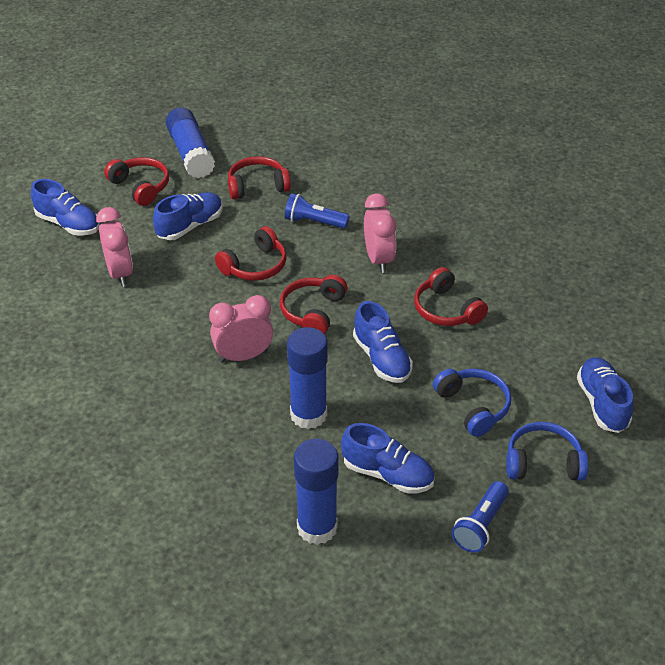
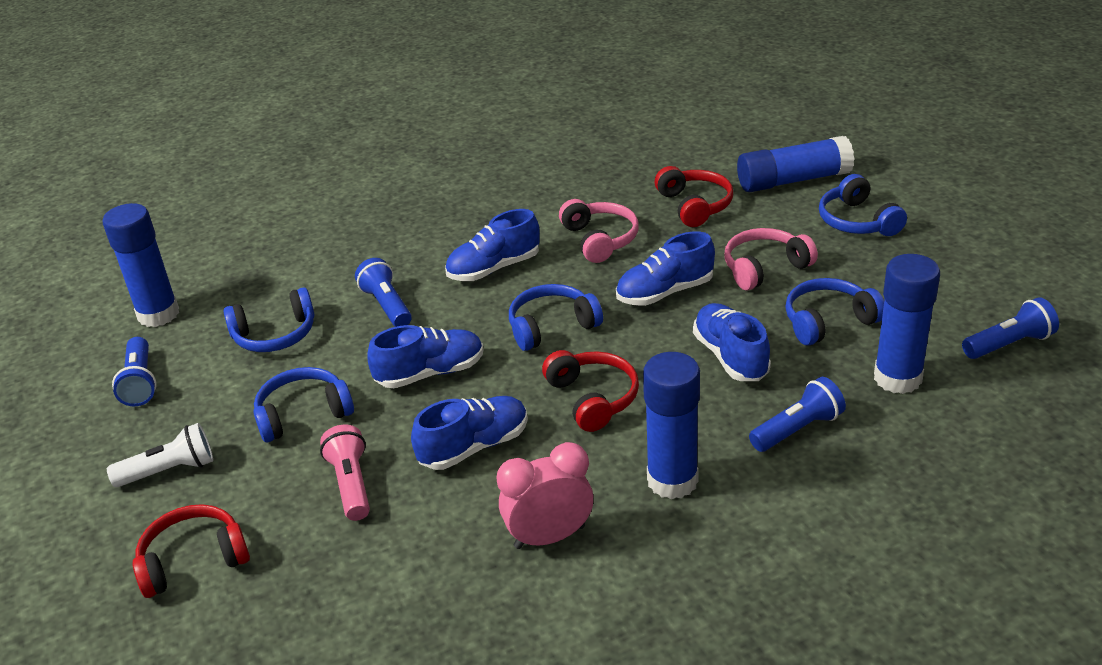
blue flashlight: 2 -> 4
blue glue stick: 3 -> 4
blue headphones: 2 -> 5
pink clock: 3 -> 1
pink flashlight: 0 -> 1
pink headphones: 0 -> 2
red headphones: 5 -> 3
white flashlight: 0 -> 1

